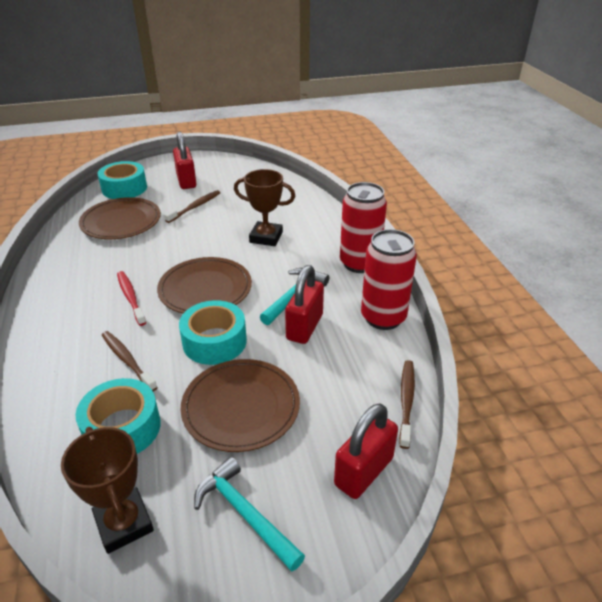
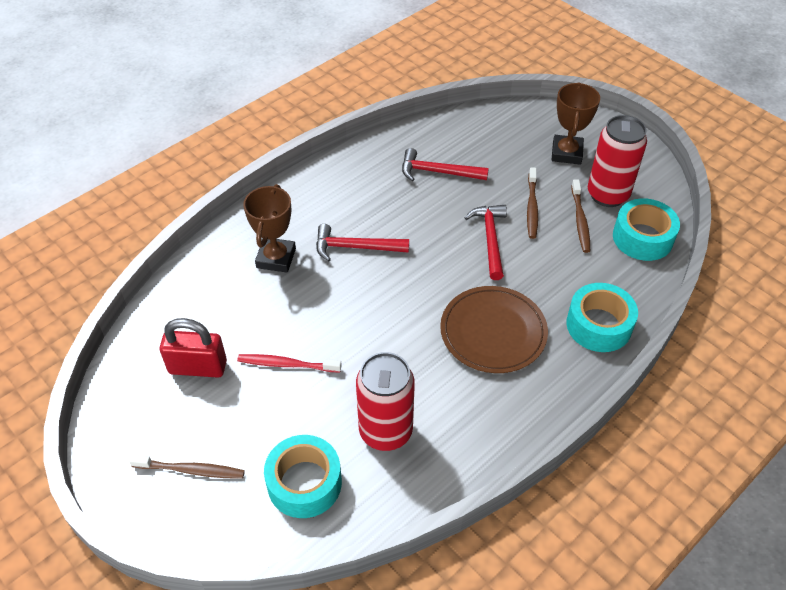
brown plate: 3 -> 1
red hammer: 0 -> 3
red padlock: 3 -> 1
turquoise hammer: 2 -> 0

